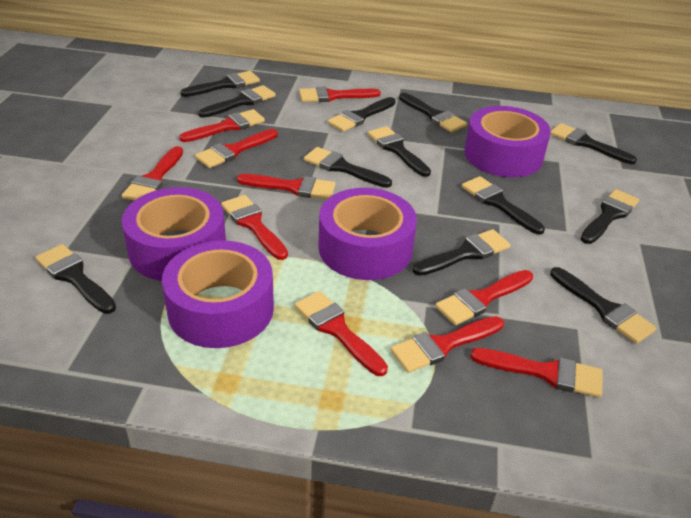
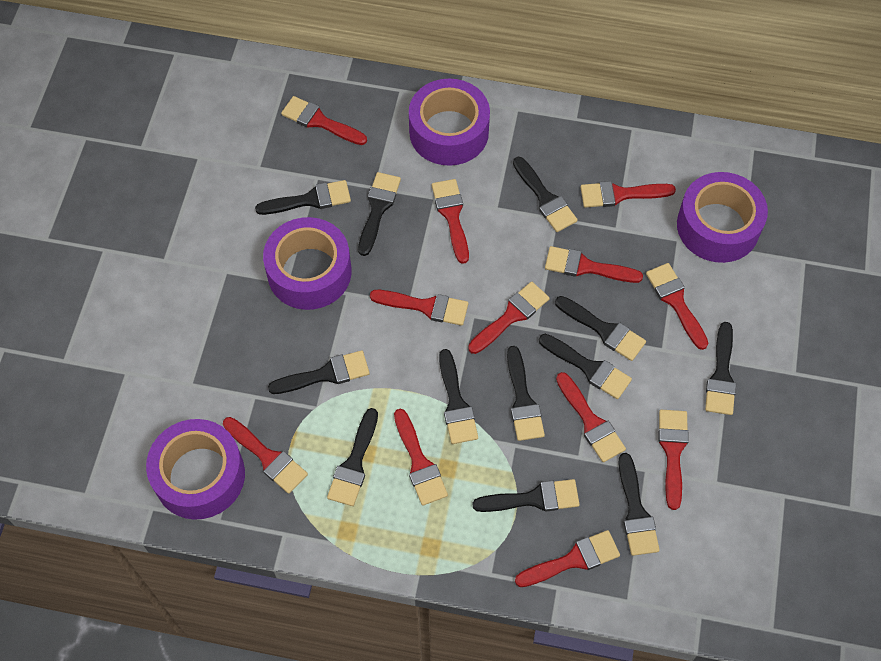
red brush: 10 -> 12

